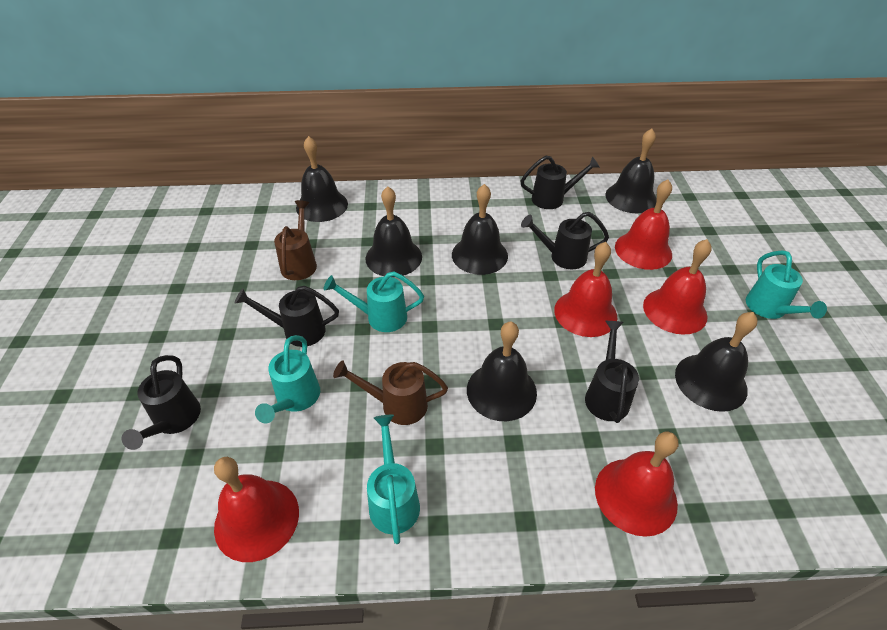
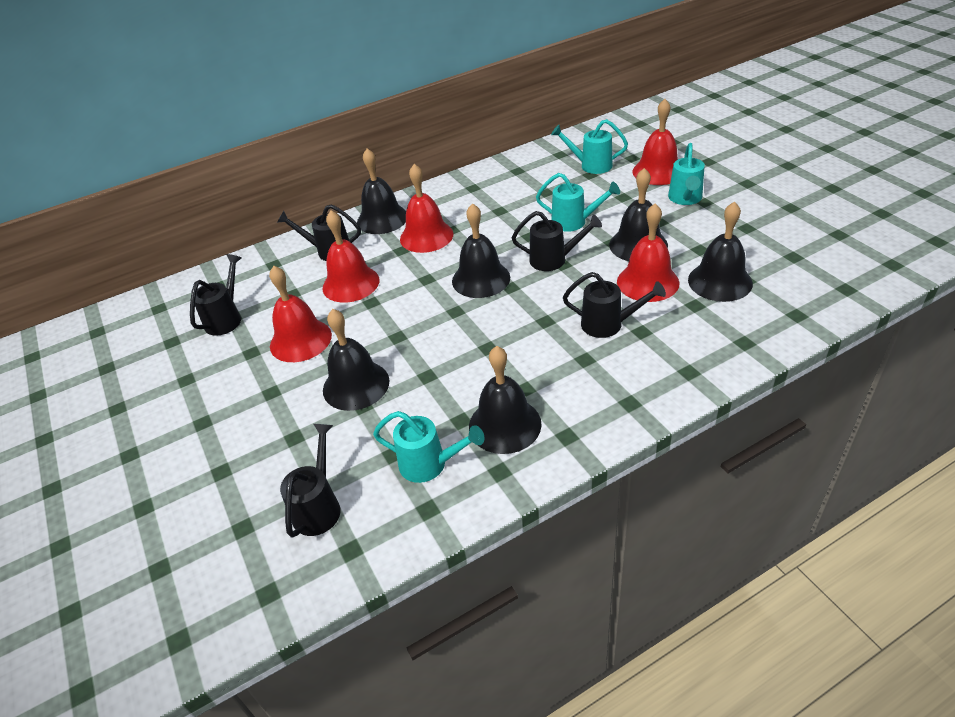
brown watering can: 2 -> 0

